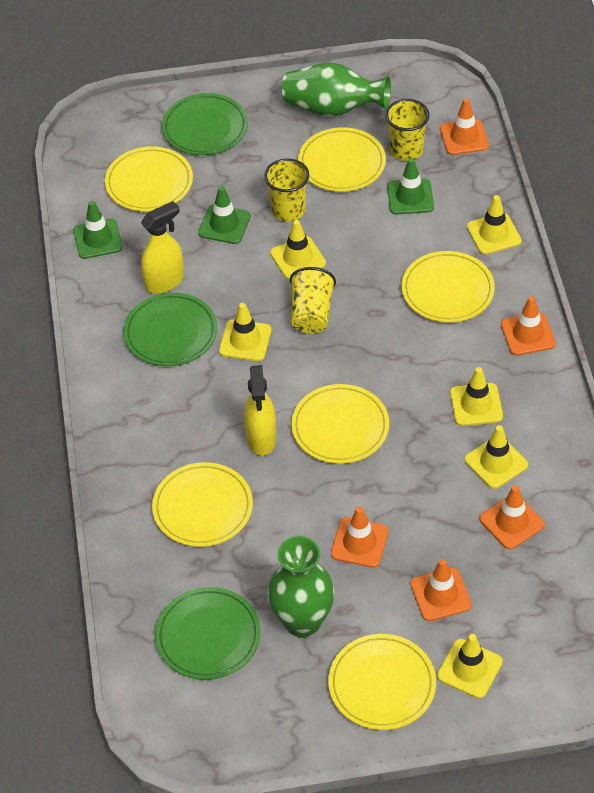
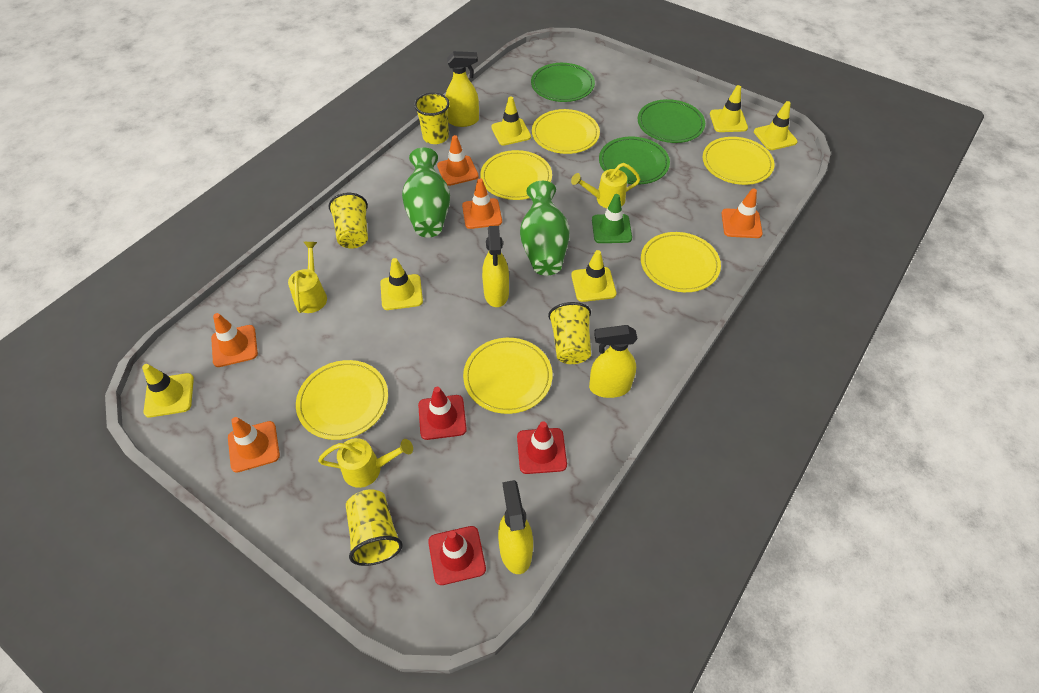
green traffic cone: 3 -> 1
red traffic cone: 0 -> 3
yellow cup: 3 -> 4
yellow spray bottle: 2 -> 4
yellow watering can: 0 -> 3

